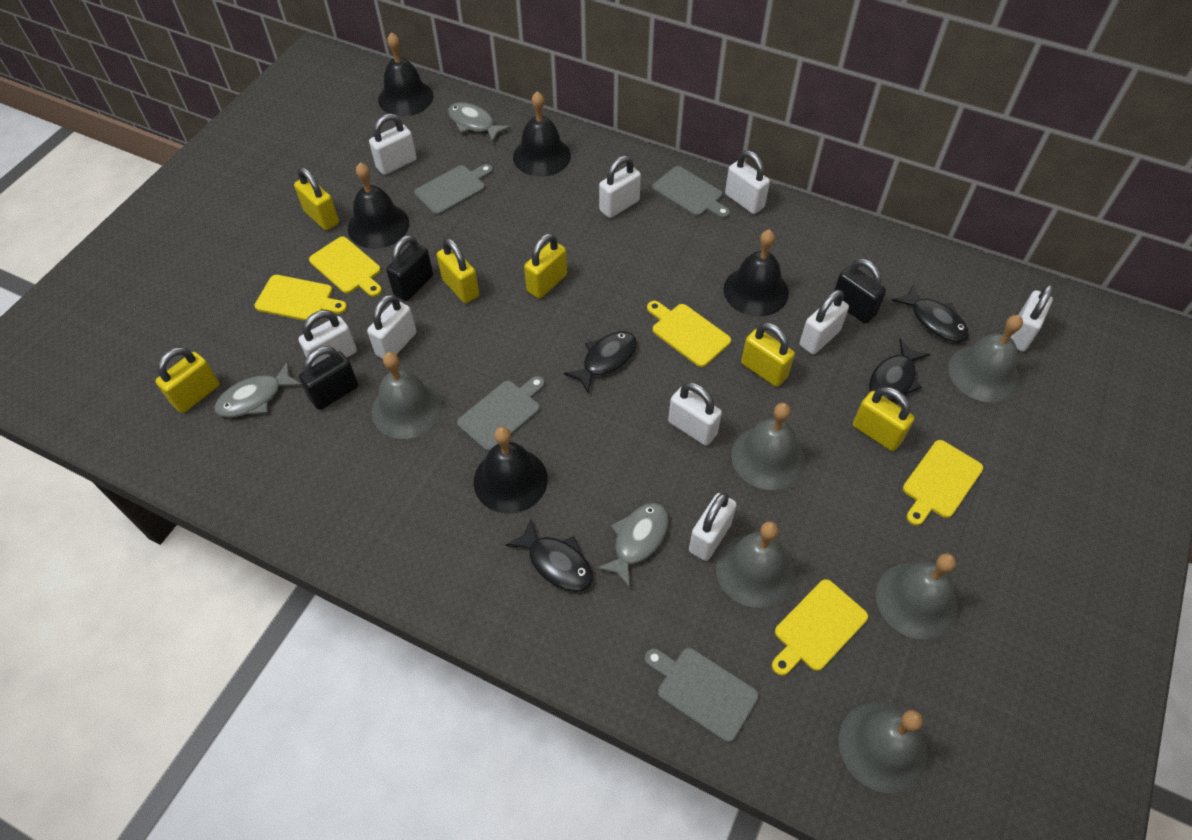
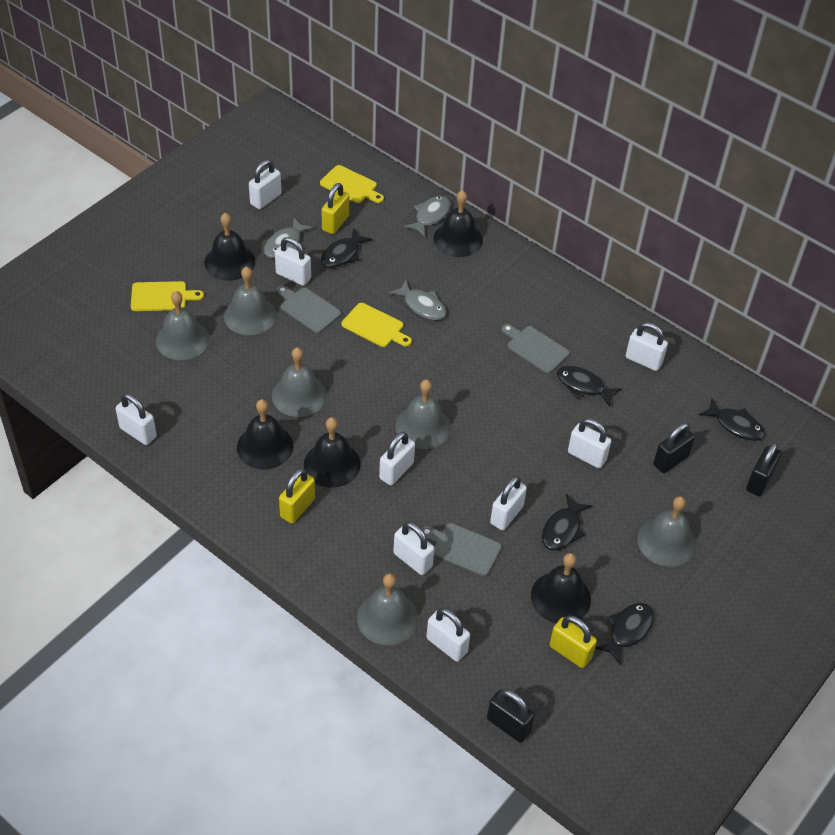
black fish: 4 -> 5
grey cutting board: 4 -> 3
yellow cutting board: 5 -> 3
yellow padlock: 6 -> 3

